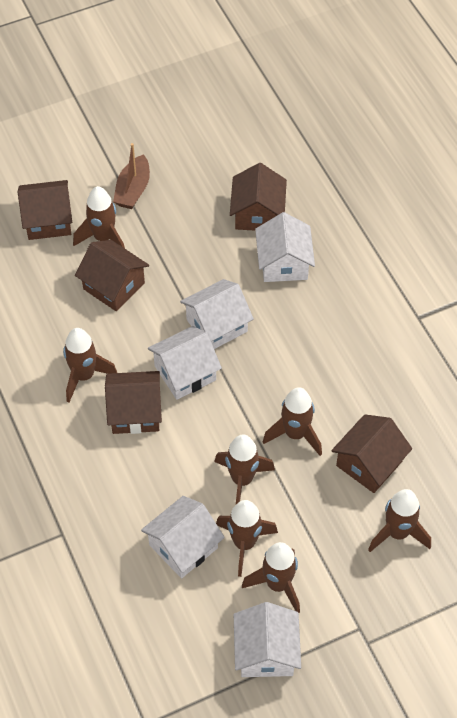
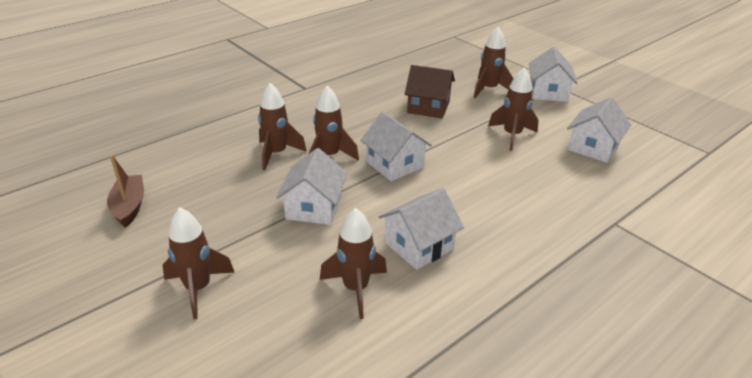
brown house: 5 -> 1
brown rocket: 7 -> 6

